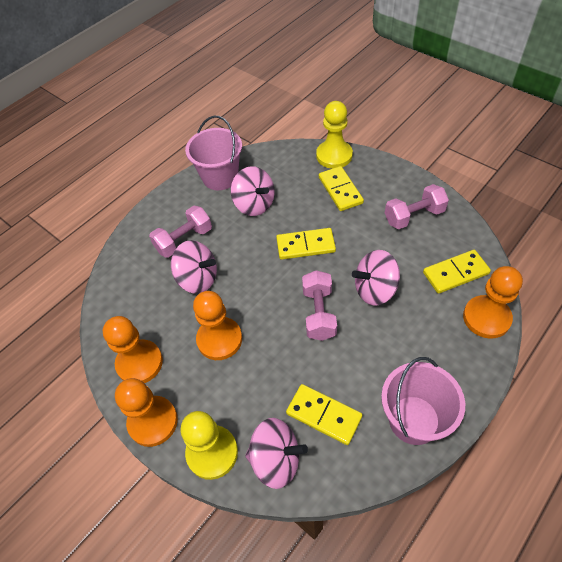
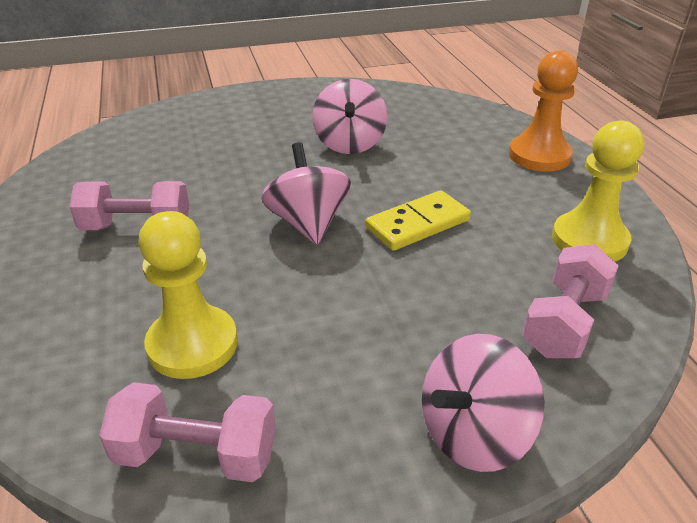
orange pawn: 4 -> 1
pink bucket: 2 -> 0
pink spinning top: 4 -> 3
yellow domino: 4 -> 1

